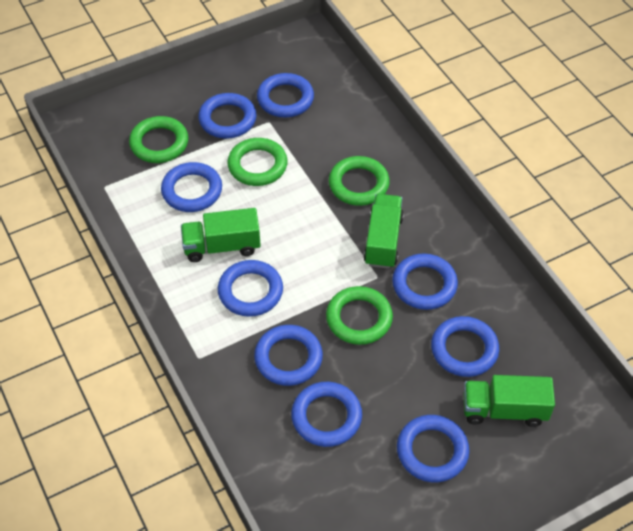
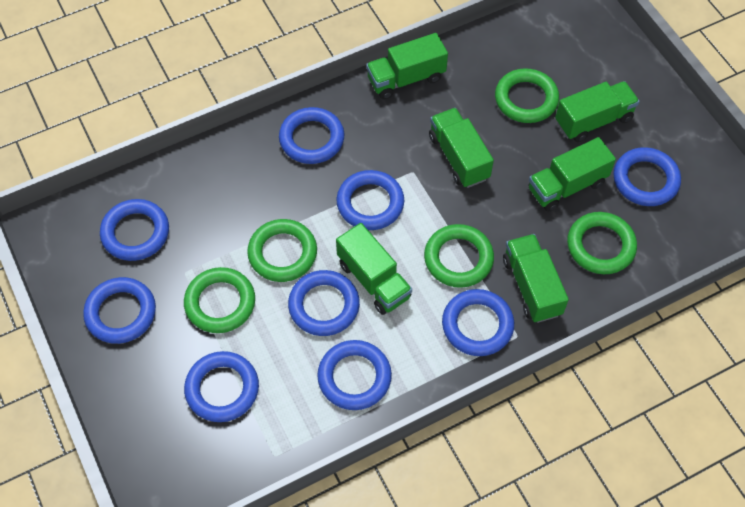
green ring: 4 -> 5
green truck: 3 -> 6

